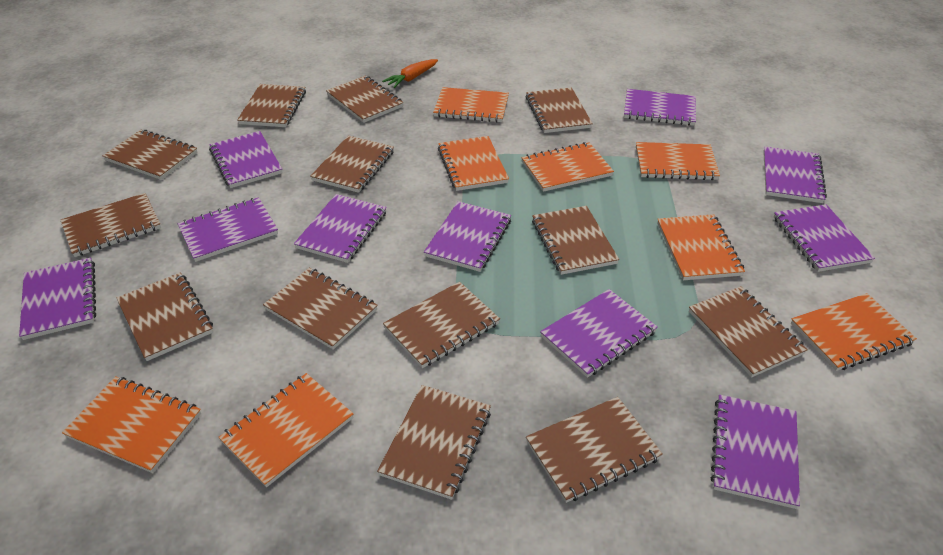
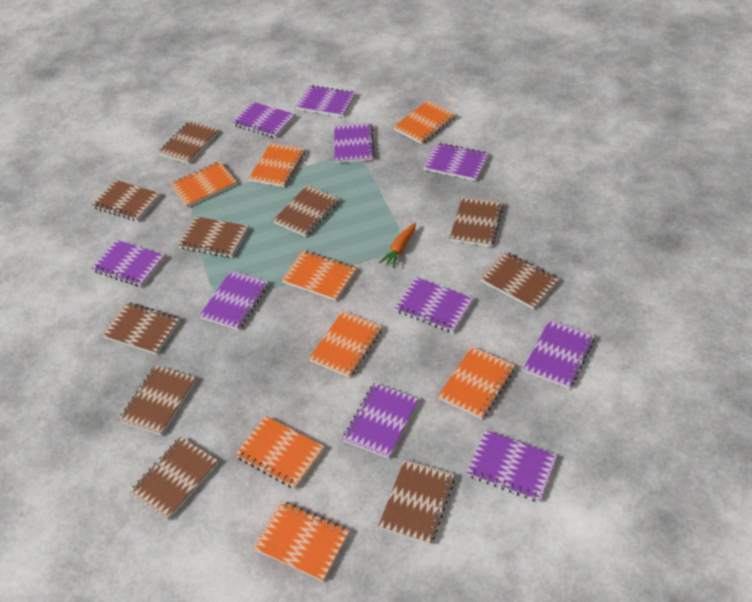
brown notebook: 13 -> 10

